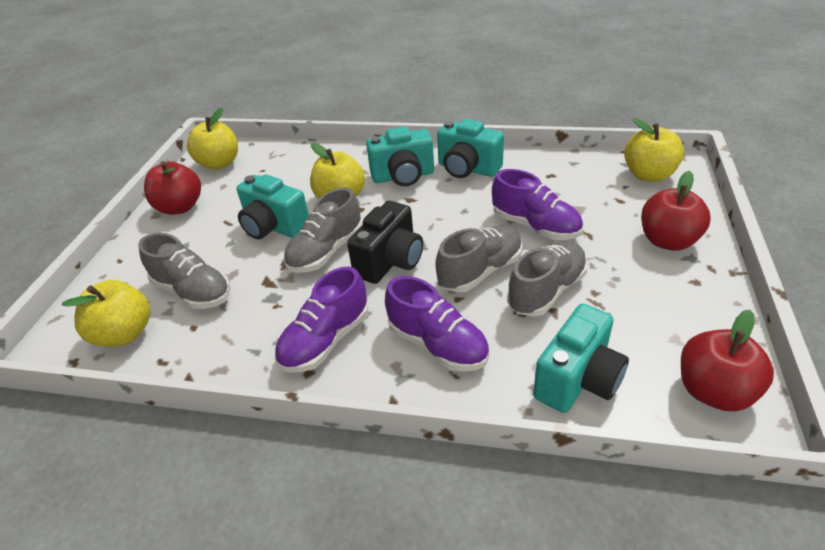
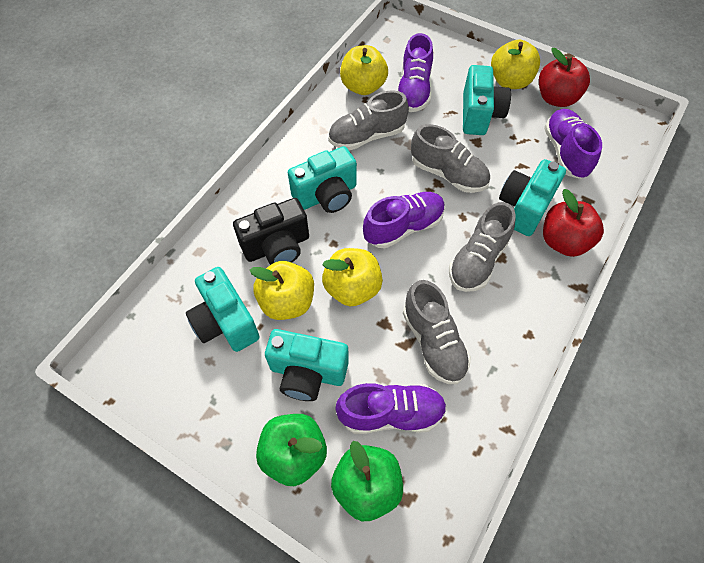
green apple: 0 -> 2
purple shoe: 3 -> 4
red apple: 3 -> 2
turquoise camera: 4 -> 5

